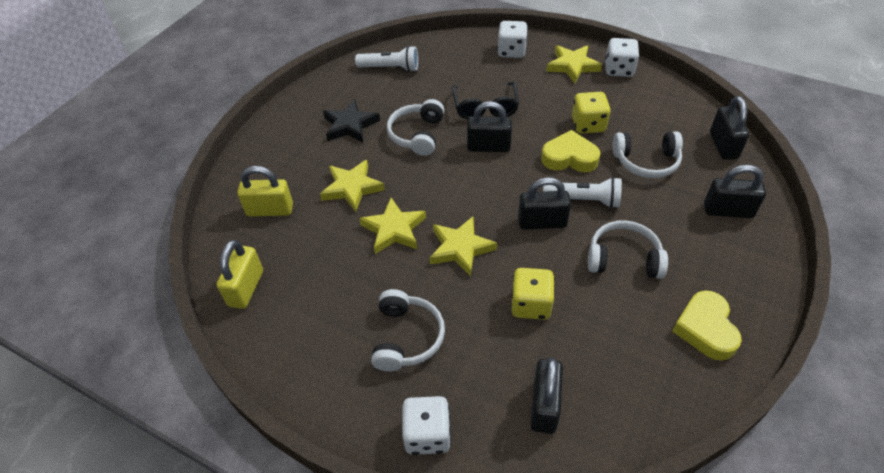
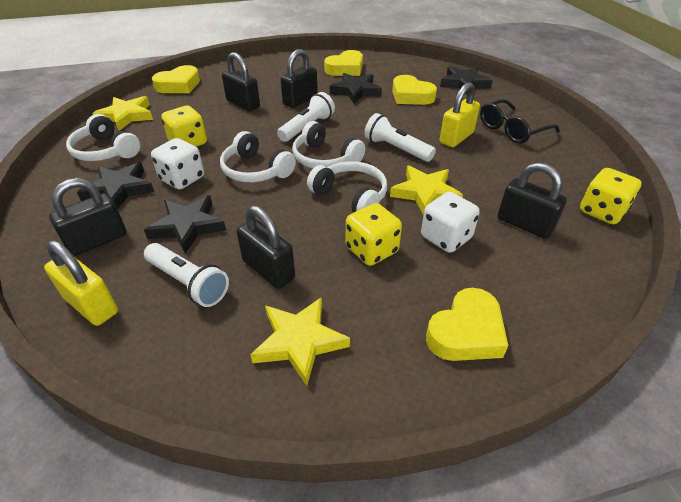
black star: 1 -> 4
white dice: 3 -> 2
white flashlight: 2 -> 3
yellow dice: 2 -> 3
yellow heart: 2 -> 4
yellow star: 4 -> 3

